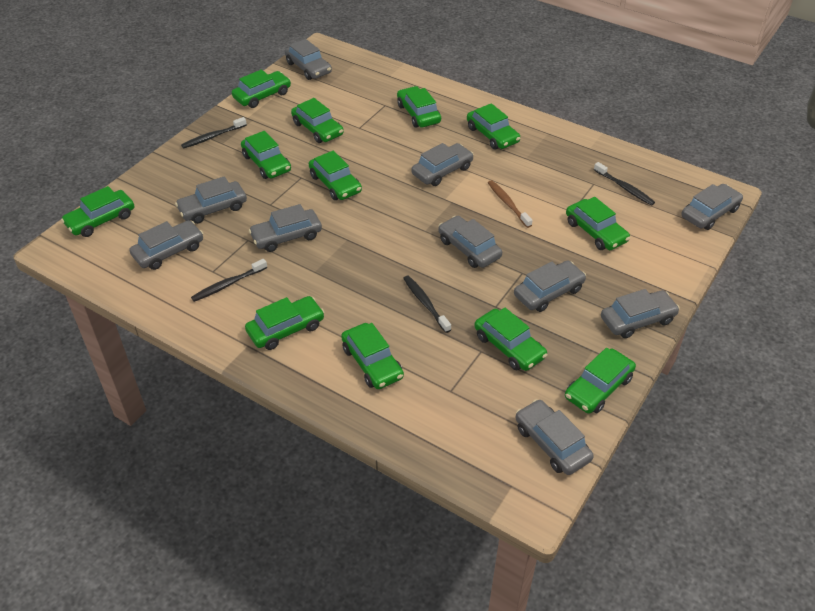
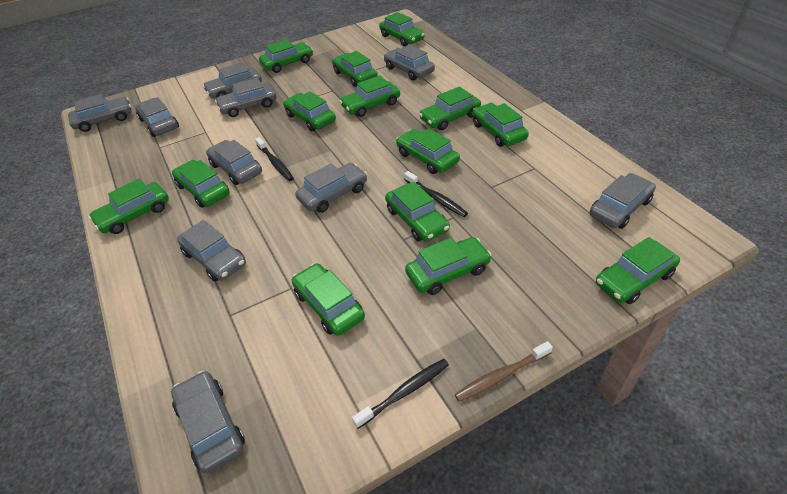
black toothbrush: 4 -> 3
green car: 12 -> 14

